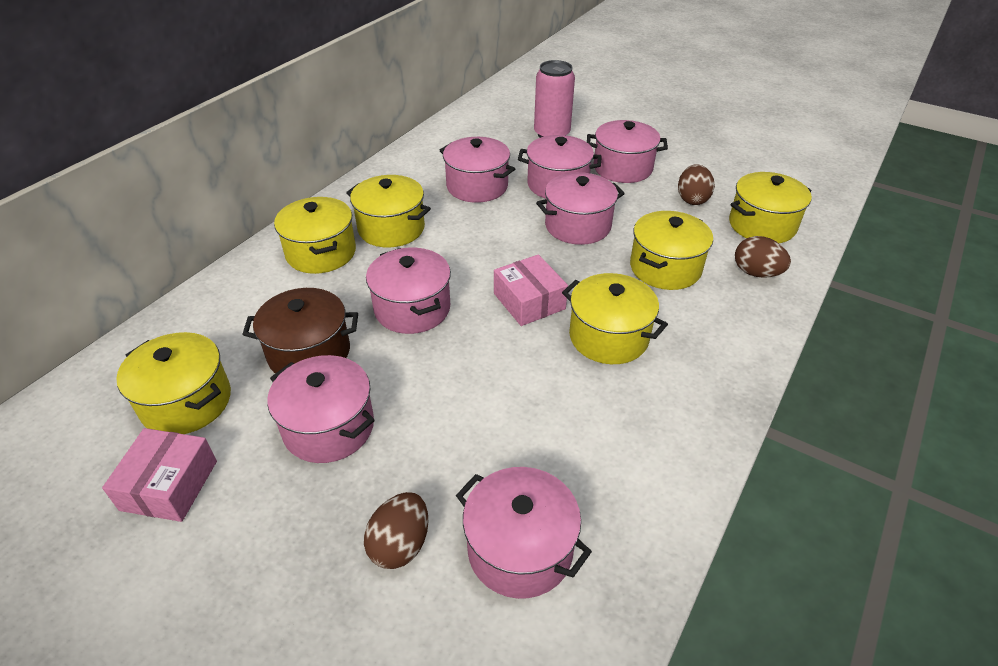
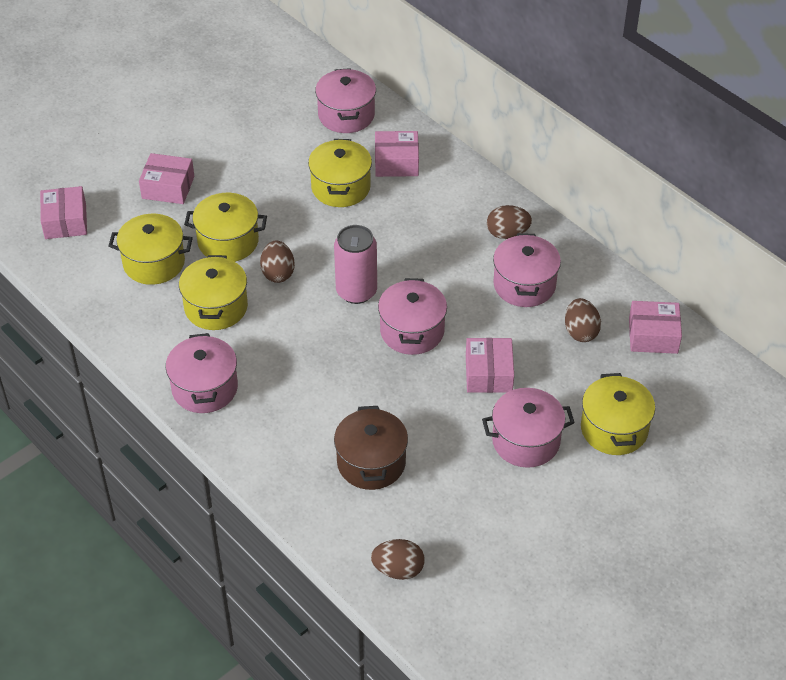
brown egg: 3 -> 4
pink box: 2 -> 5
pink pot: 7 -> 5
yellow pot: 6 -> 5

